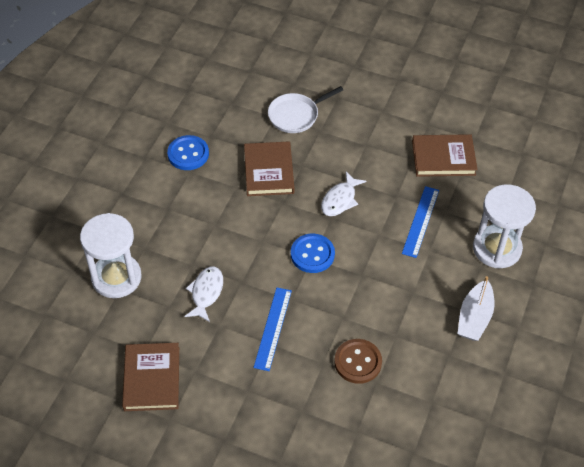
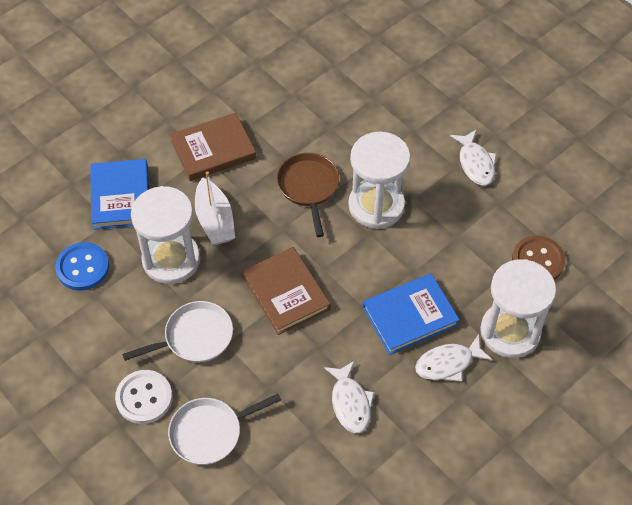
blue book: 0 -> 2
blue button: 2 -> 1
blue ruler: 2 -> 0
brown book: 3 -> 2
brown pan: 0 -> 1
white button: 0 -> 1
white fish: 2 -> 3
white hourglass: 2 -> 3
white pan: 1 -> 2

